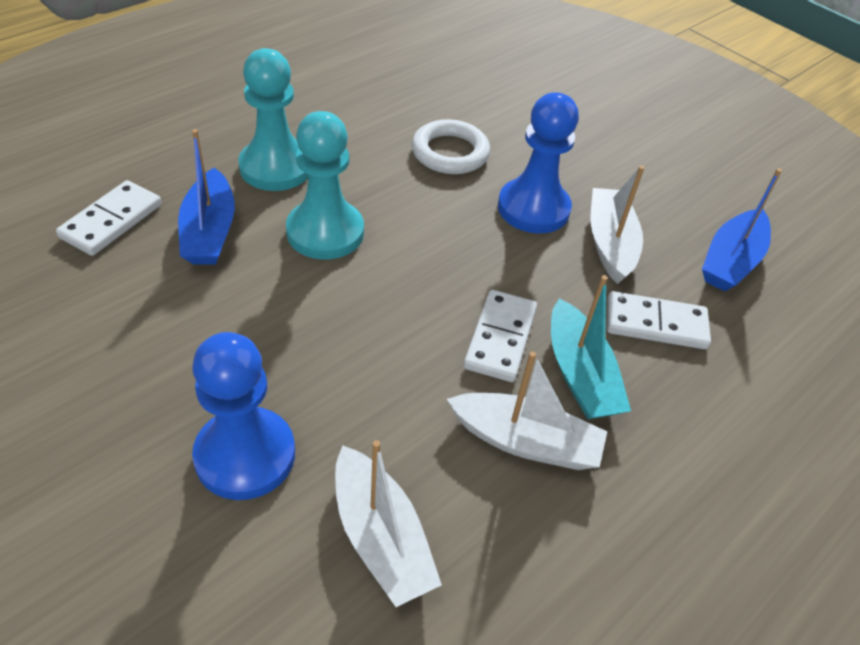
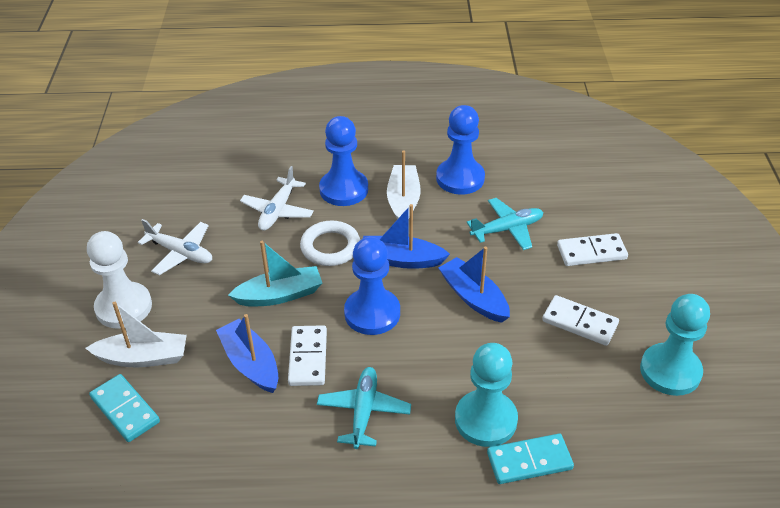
blue boat: 2 -> 3
blue pawn: 2 -> 3
turquoise domino: 0 -> 2
turquoise plane: 0 -> 2
white boat: 3 -> 2
white pawn: 0 -> 1
white plane: 0 -> 2

